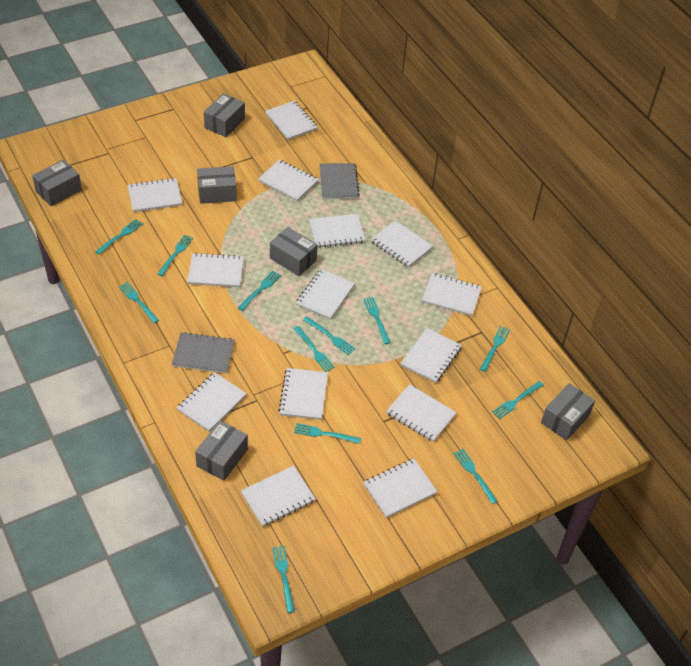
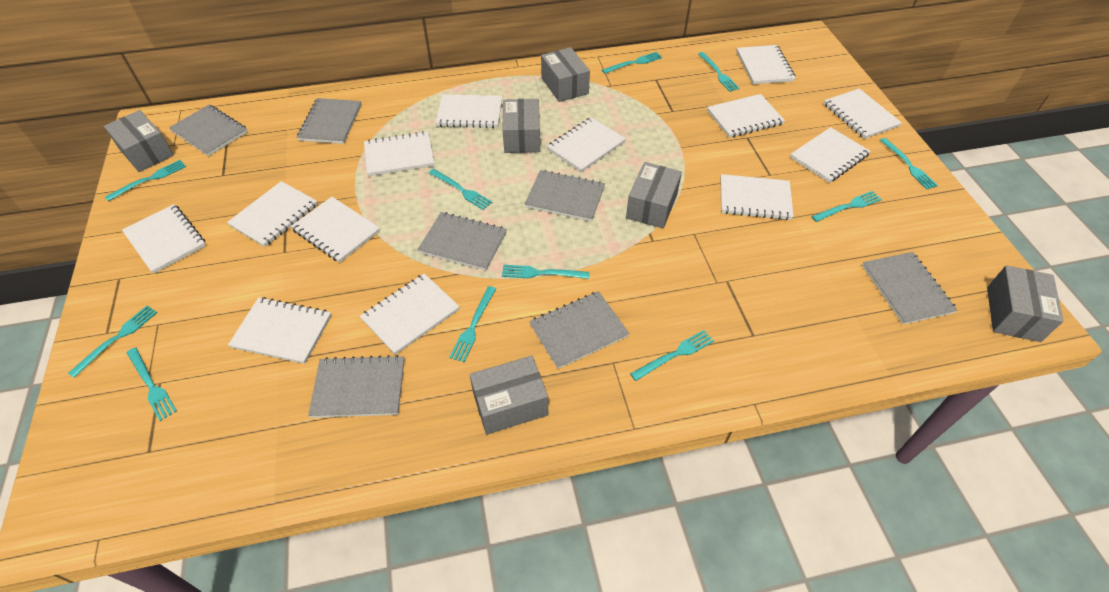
grey notebook: 2 -> 7
turquoise fork: 12 -> 11
white notebook: 14 -> 13

